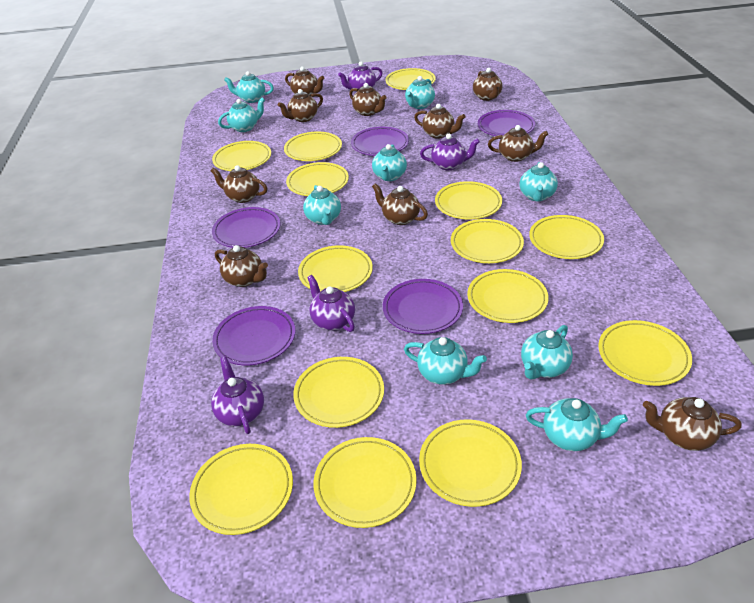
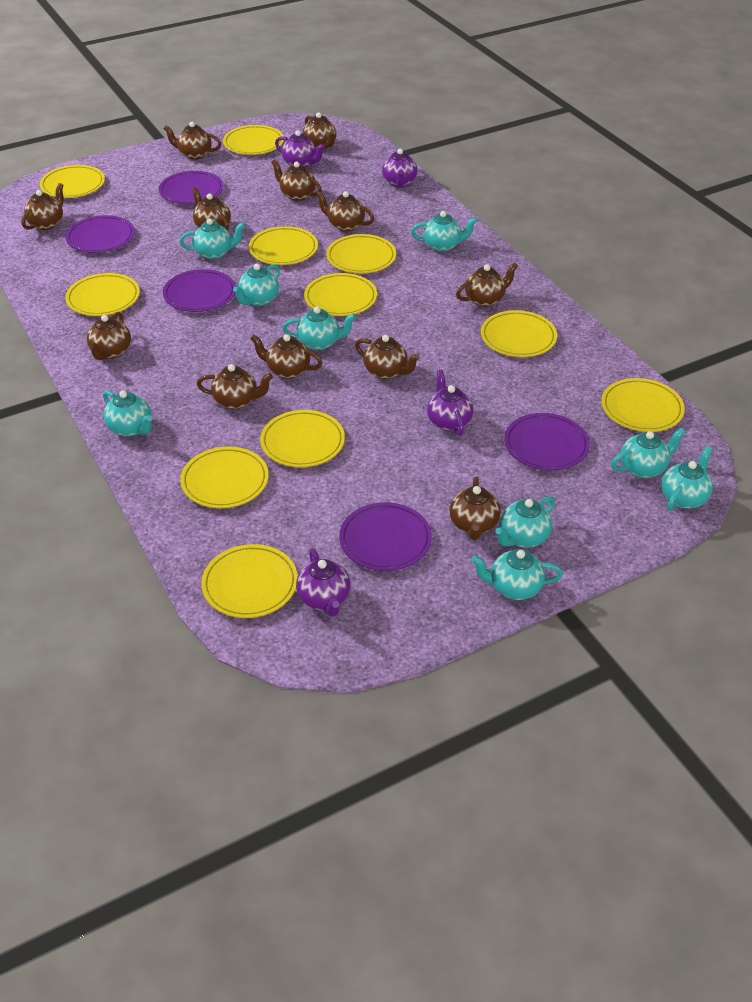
brown teapot: 10 -> 12
yellow plate: 14 -> 11

